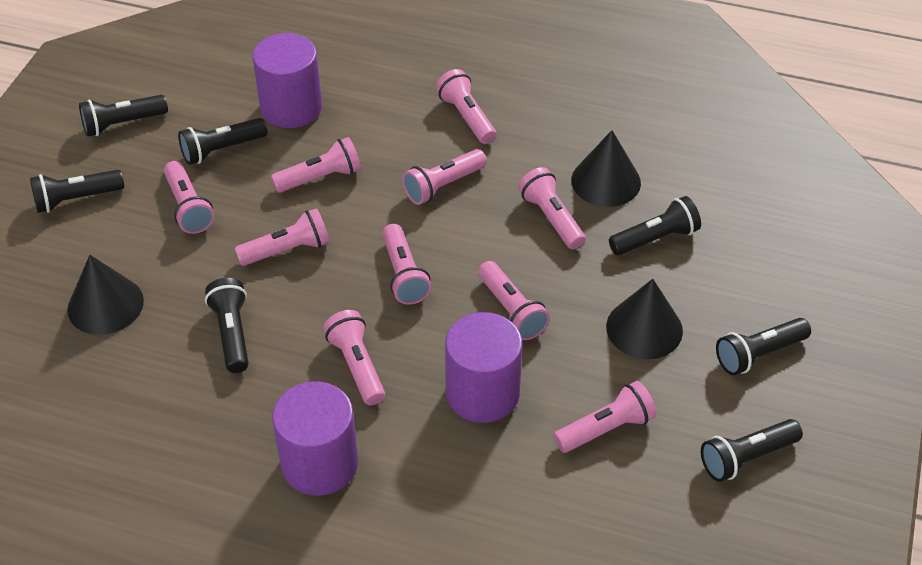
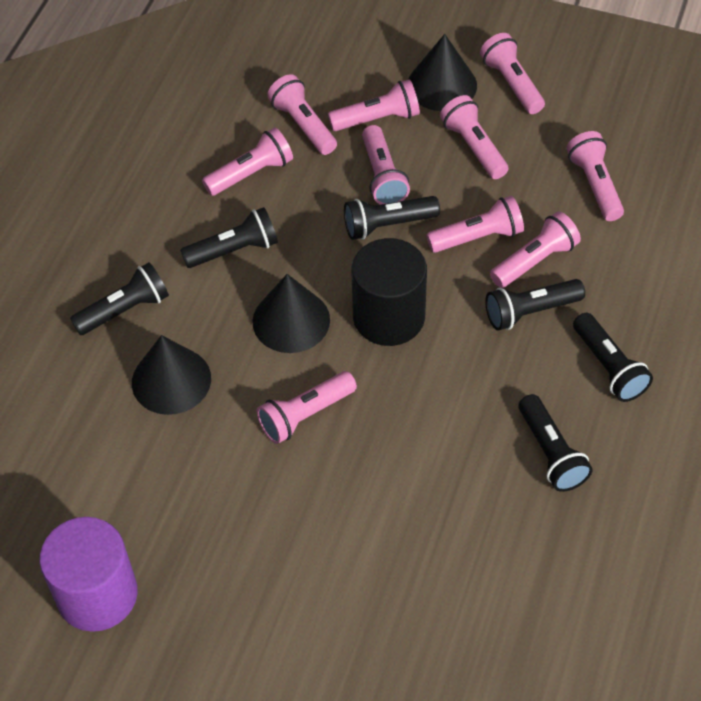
black cylinder: 0 -> 1
black flashlight: 7 -> 6
purple cylinder: 3 -> 1

